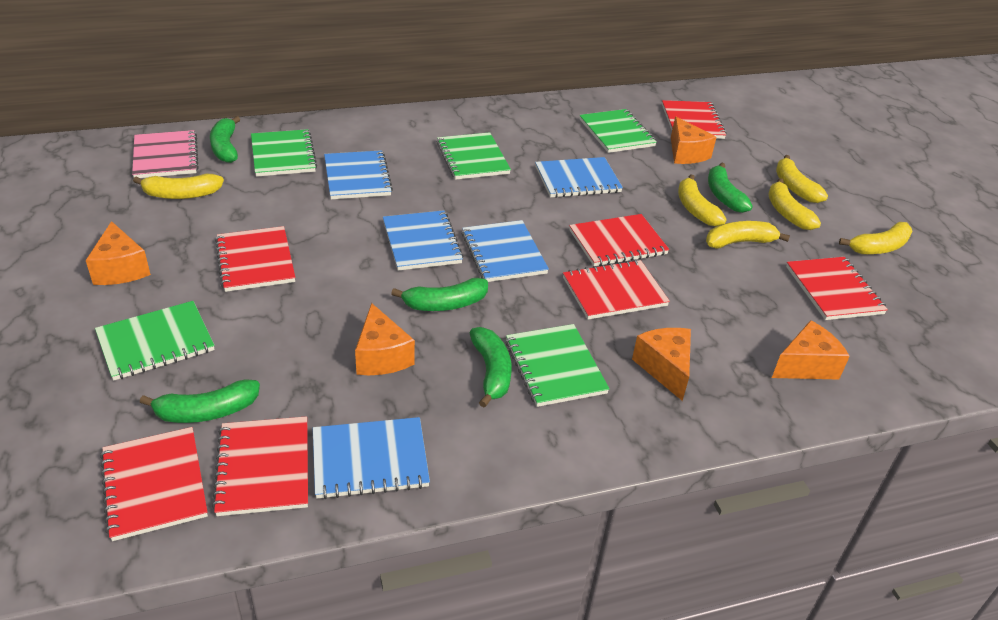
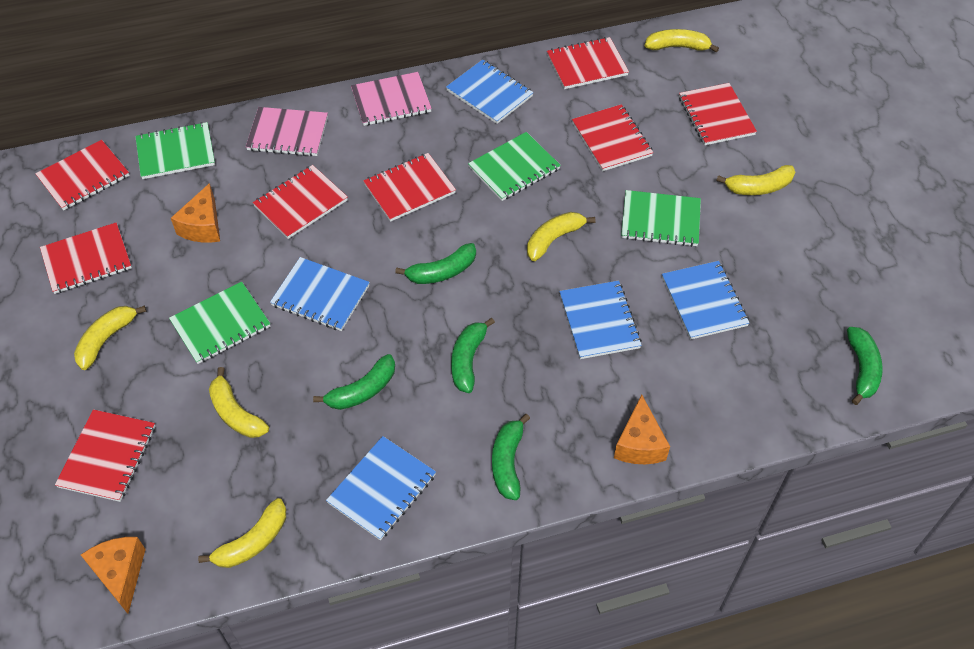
green notebook: 5 -> 4
orange cheese: 5 -> 3
pink notebook: 1 -> 2
red notebook: 7 -> 8

